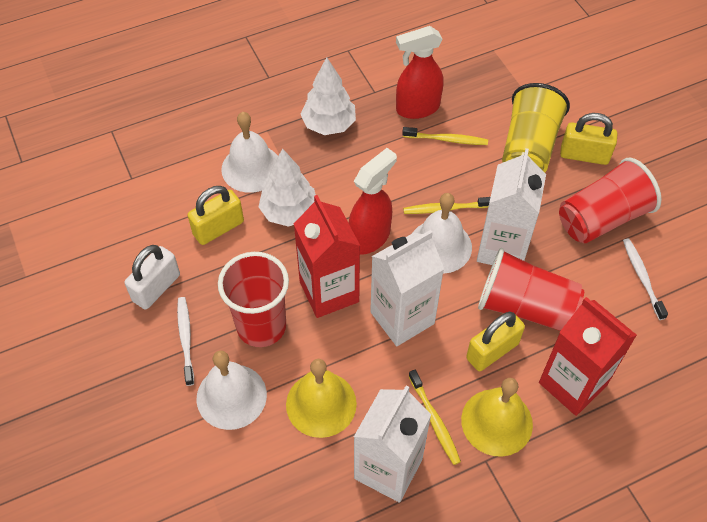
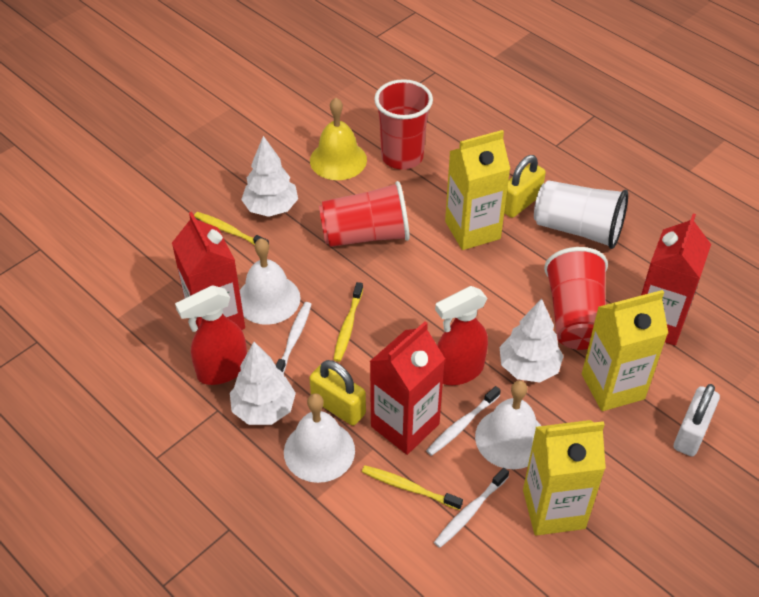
red carton: 2 -> 3
white carton: 3 -> 0
white cup: 0 -> 1
white toothbrush: 2 -> 3
white tree: 2 -> 3
yellow bell: 2 -> 1
yellow carton: 0 -> 3
yellow cup: 1 -> 0
yellow padlock: 3 -> 2

